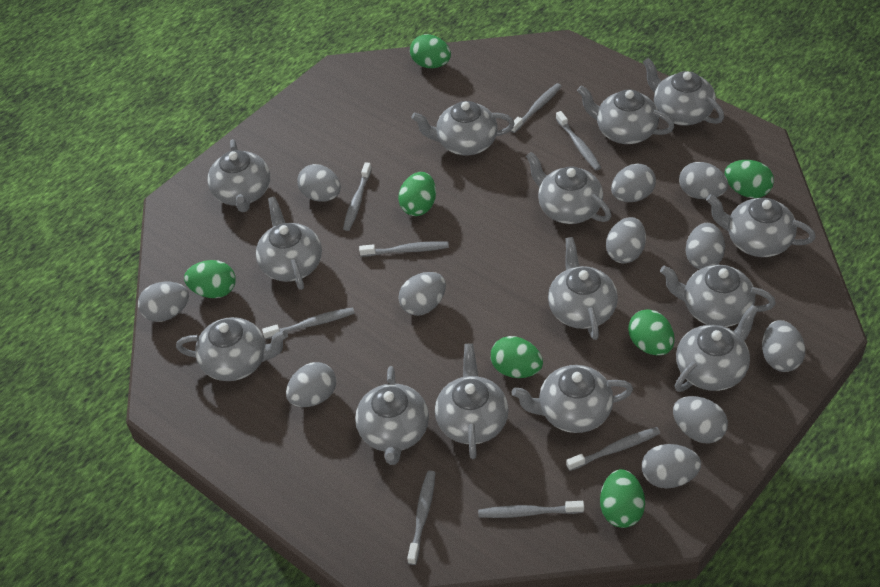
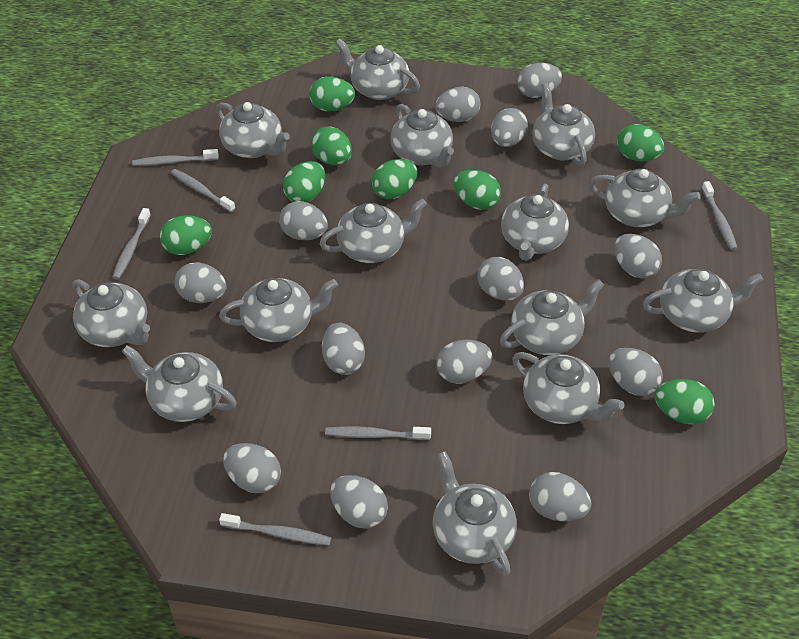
green egg: 7 -> 8
grey egg: 11 -> 13
grey toothbrush: 8 -> 6

